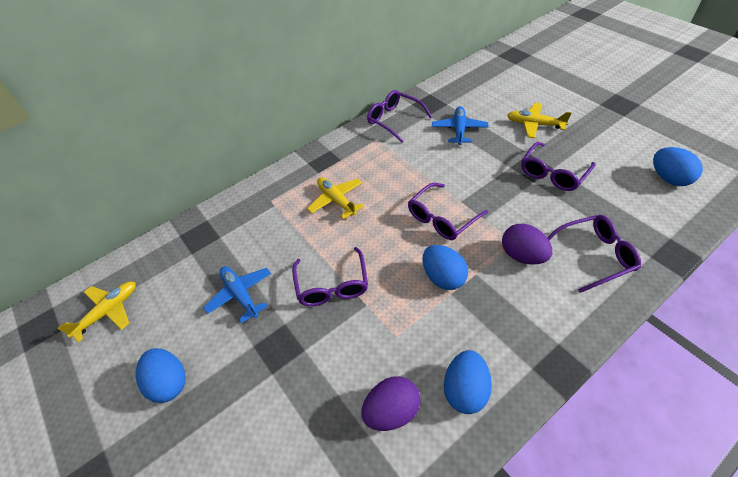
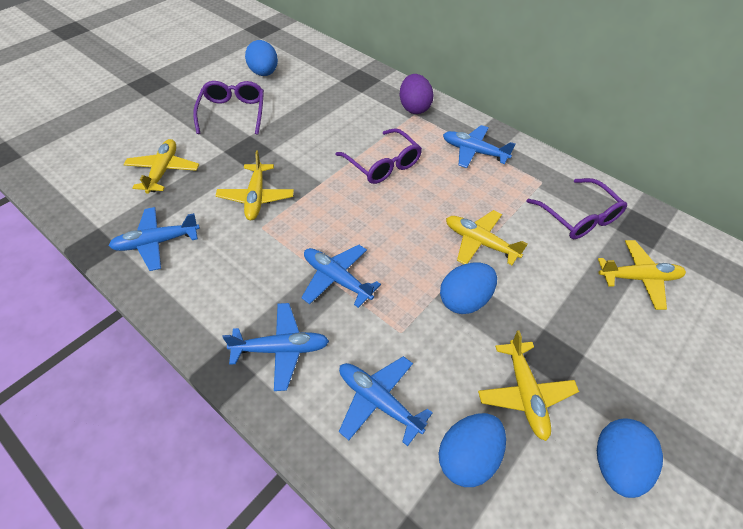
blue plane: 2 -> 5
purple egg: 2 -> 1
purple glasses: 5 -> 3
yellow plane: 3 -> 5

